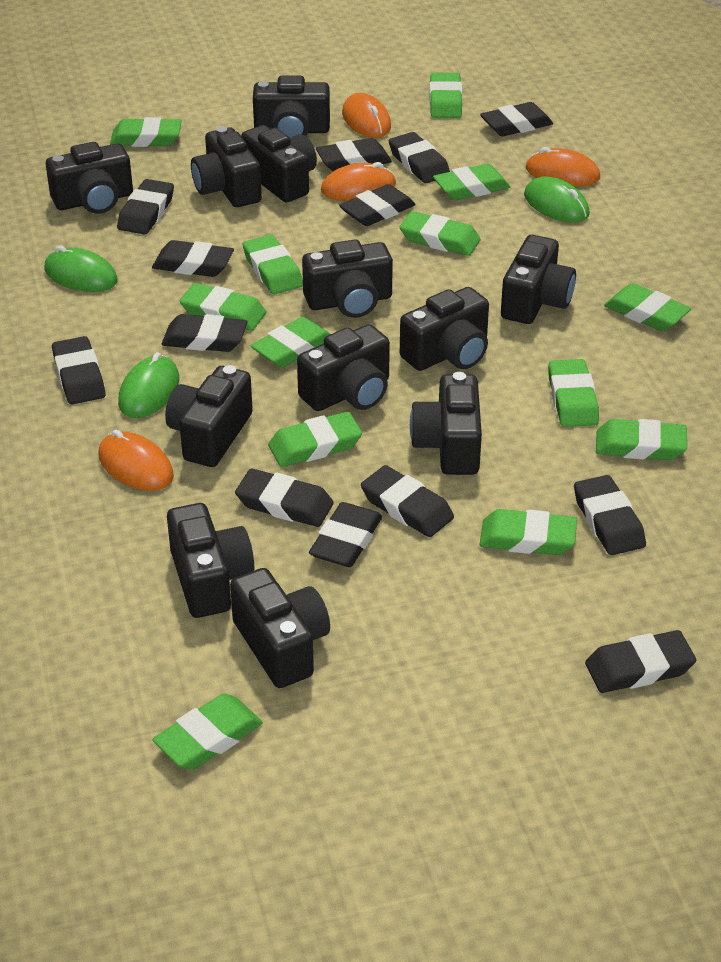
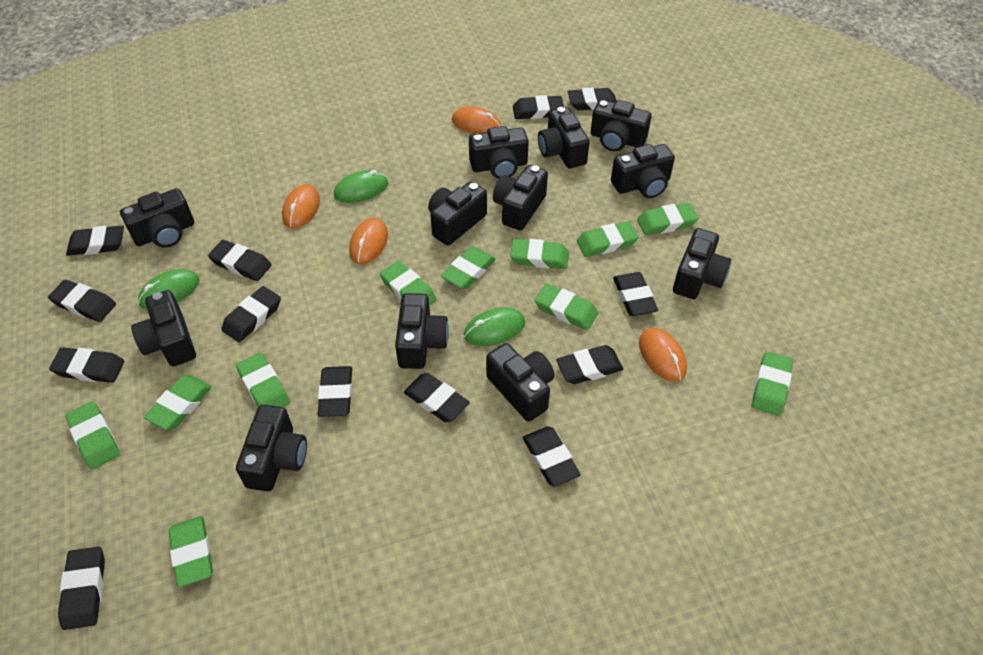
green eraser: 13 -> 11

